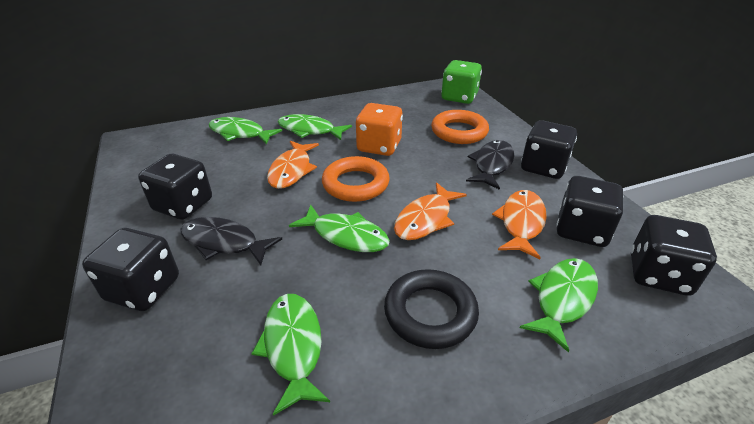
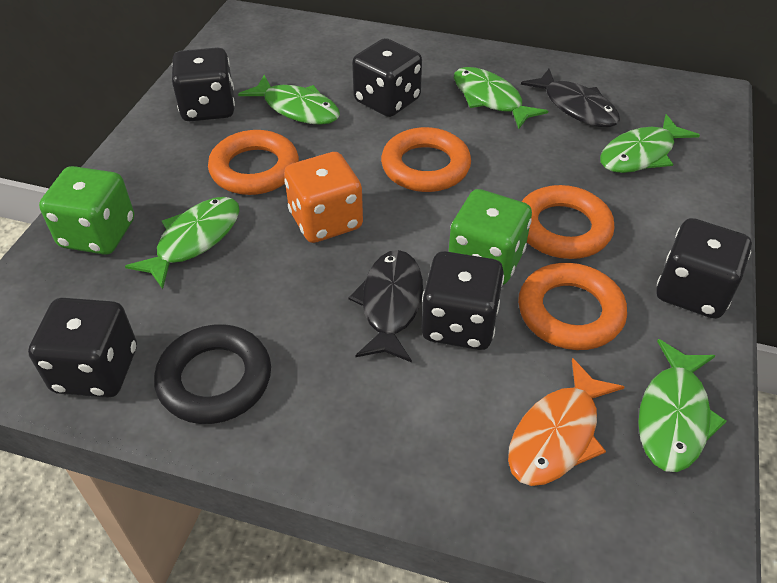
green dice: 1 -> 2
orange fish: 3 -> 1
orange ring: 2 -> 4

